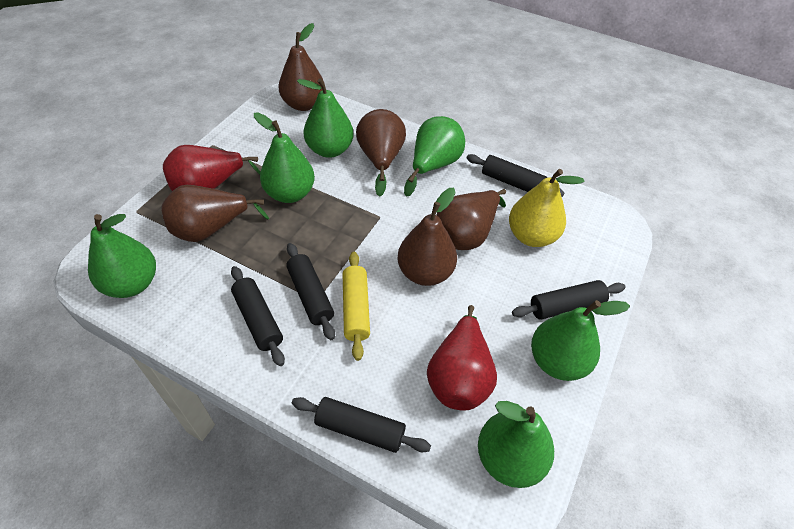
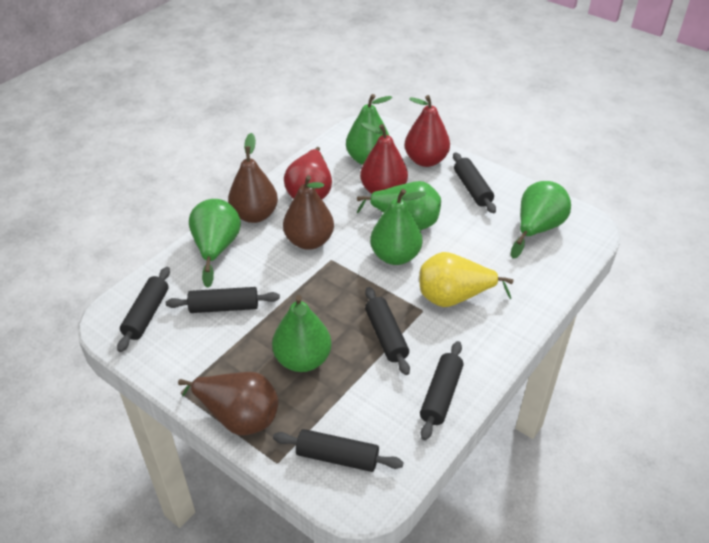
black rolling pin: 5 -> 6
brown pear: 5 -> 3
red pear: 2 -> 3
yellow rolling pin: 1 -> 0

